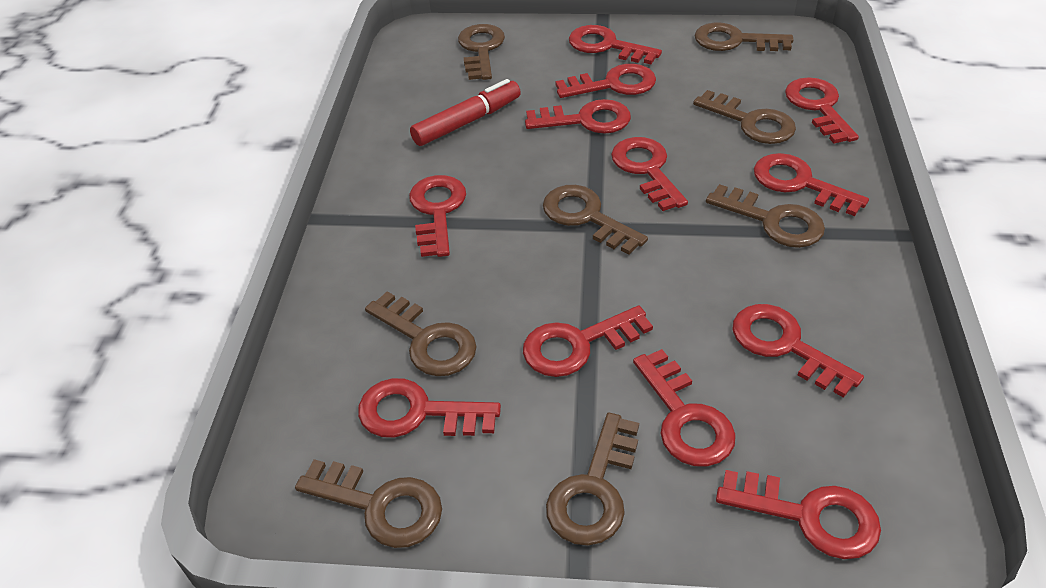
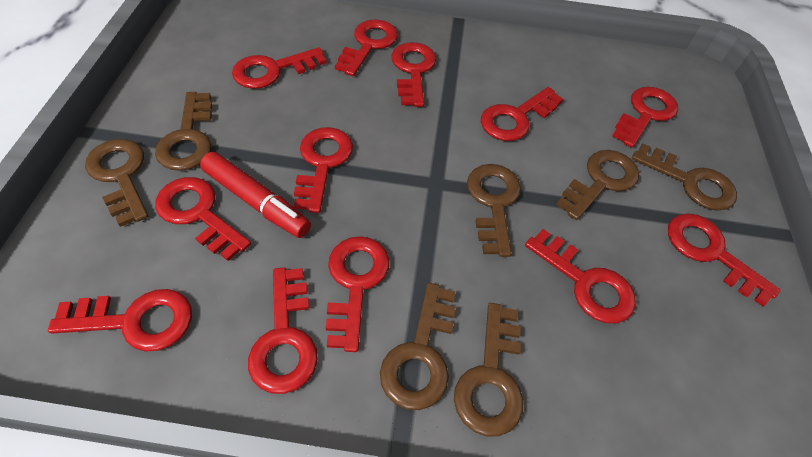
brown key: 8 -> 7

